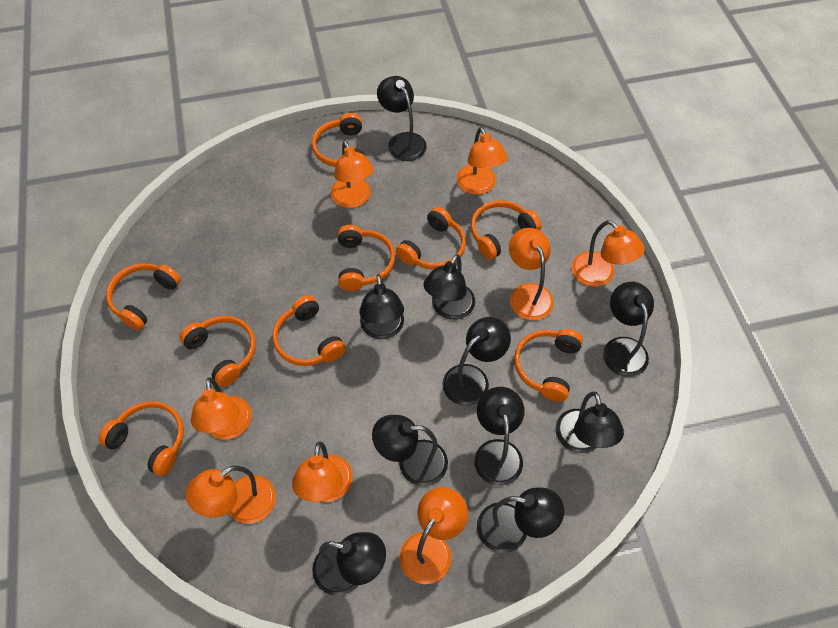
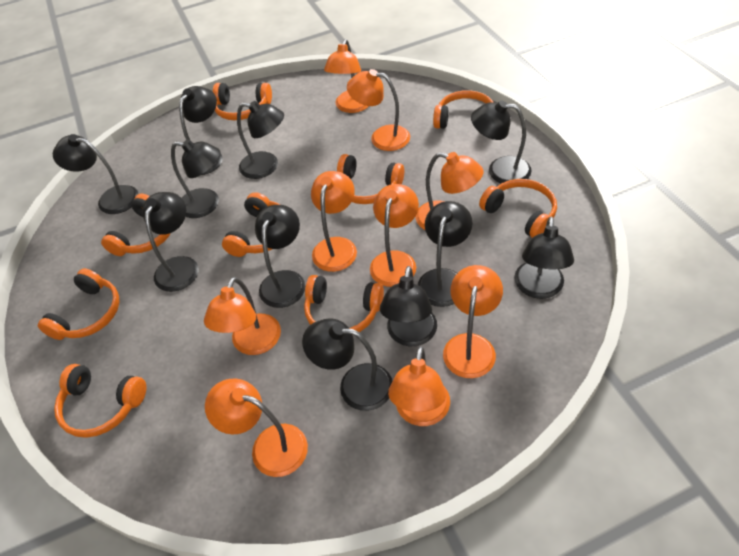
black lamp: 10 -> 11
orange lamp: 8 -> 9

